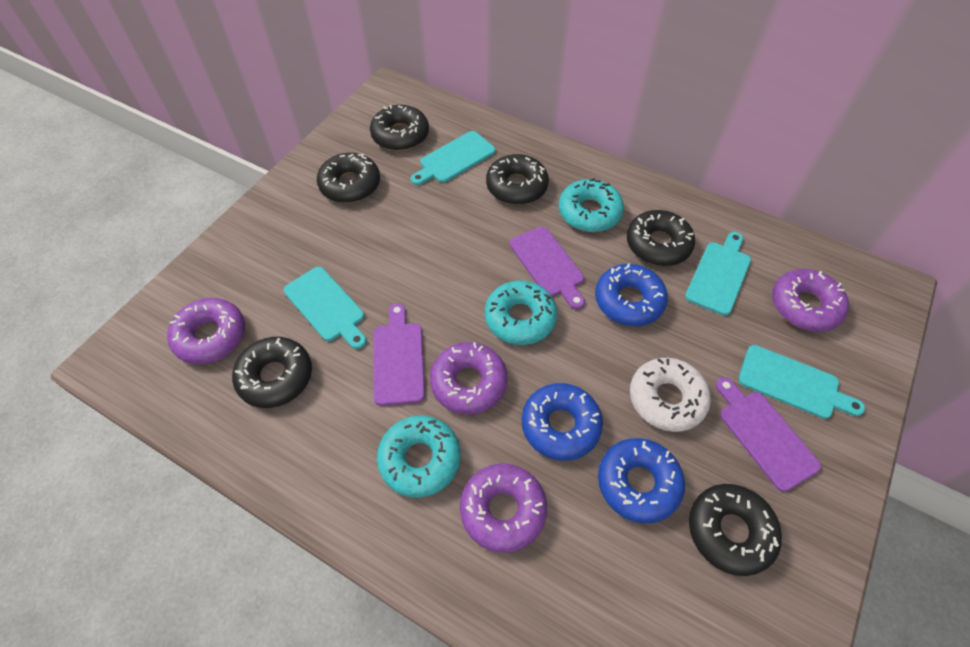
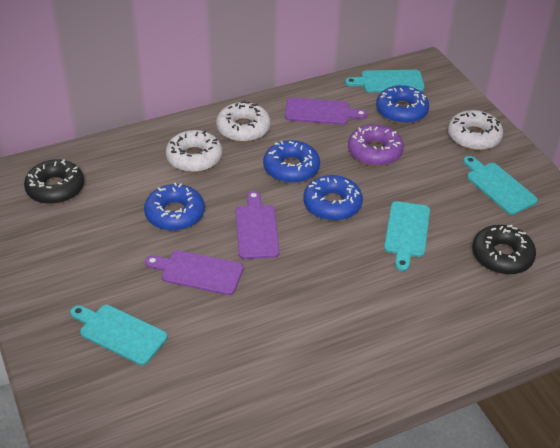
black donut: 6 -> 2
blue donut: 3 -> 4
purple donut: 4 -> 1
turquoise donut: 3 -> 0
white donut: 1 -> 3

